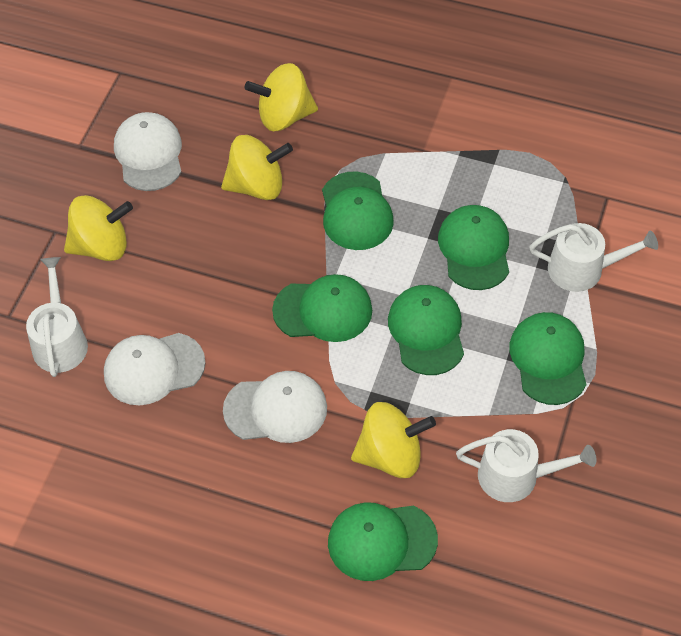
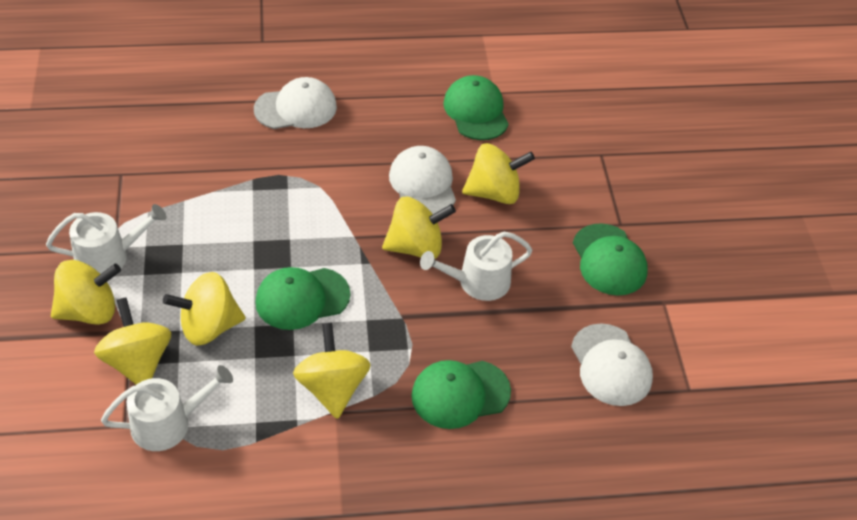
green cap: 6 -> 4
yellow spinning top: 4 -> 6

